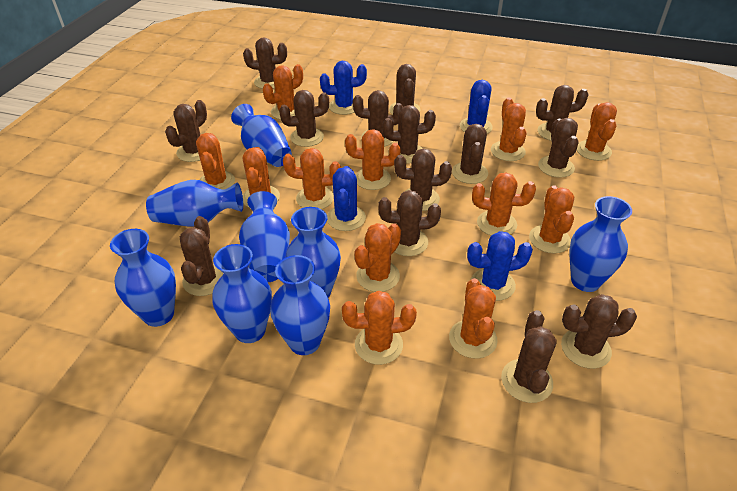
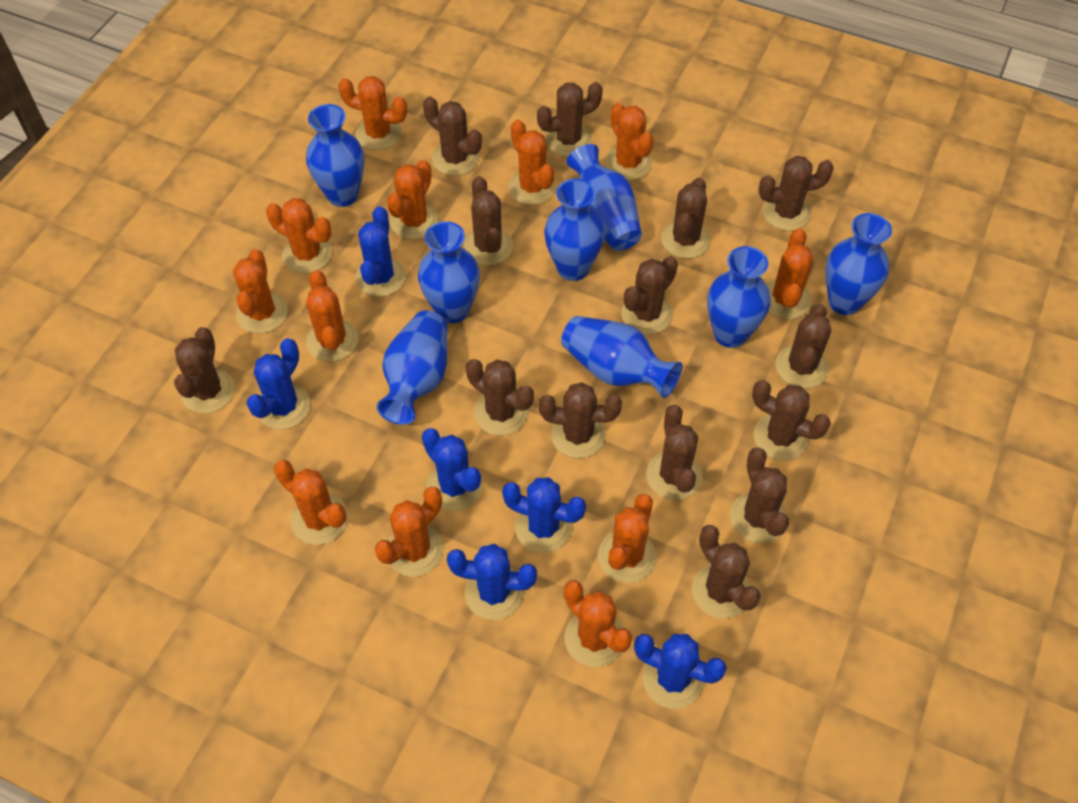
blue cactus: 4 -> 6

